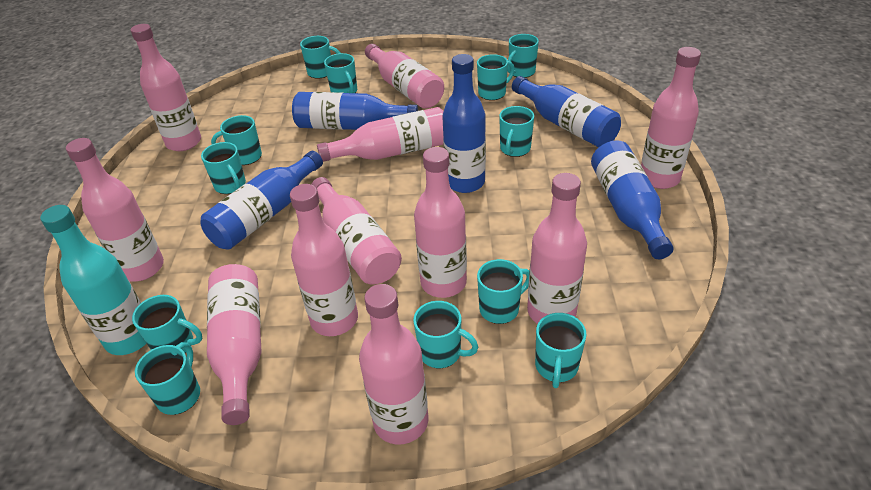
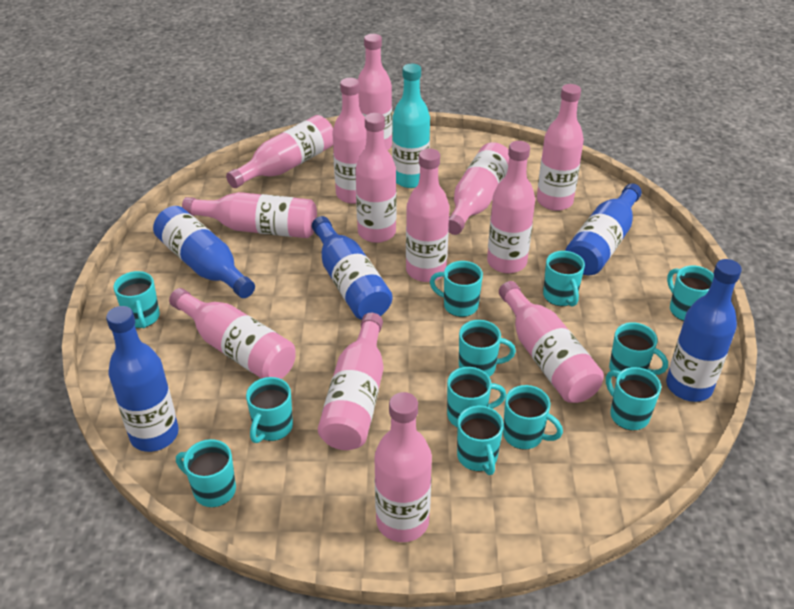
pink bottle: 11 -> 13

